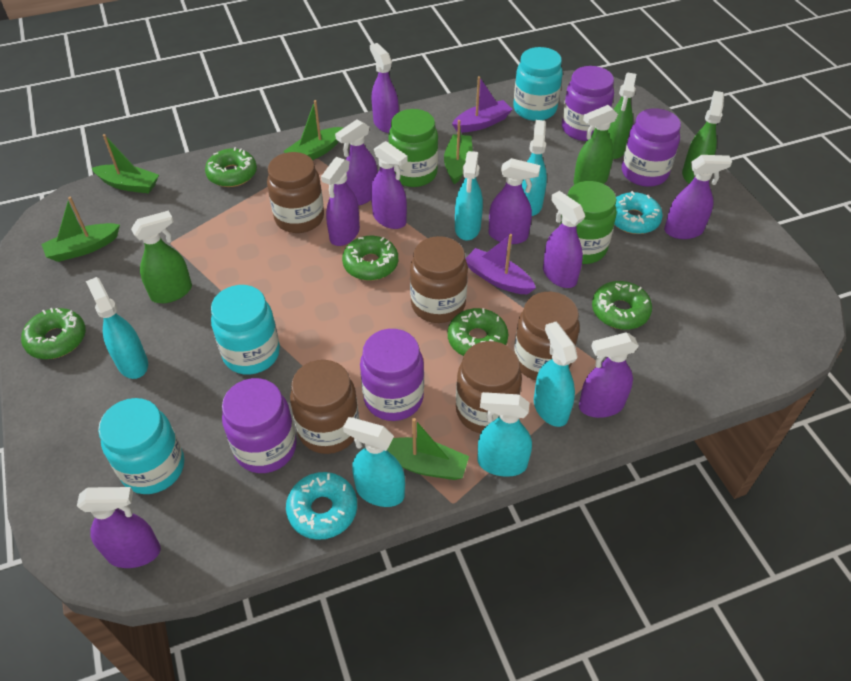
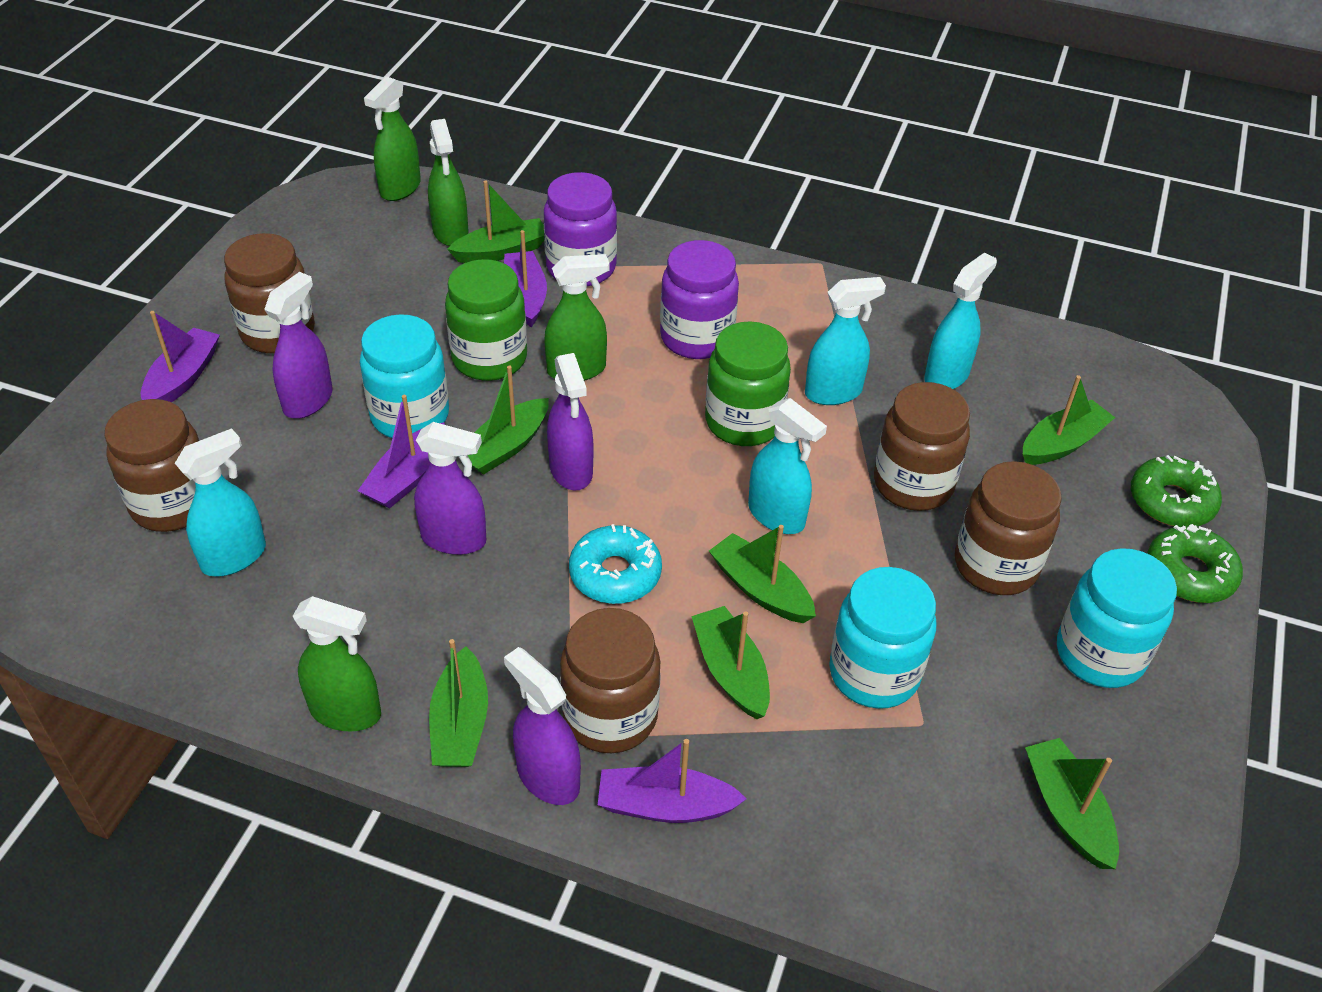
green boat: 5 -> 7
green donut: 5 -> 2
purple boat: 2 -> 4
purple jar: 4 -> 2
purple spray bottle: 9 -> 4
turquoise donut: 2 -> 1
turquoise spray bottle: 6 -> 4

